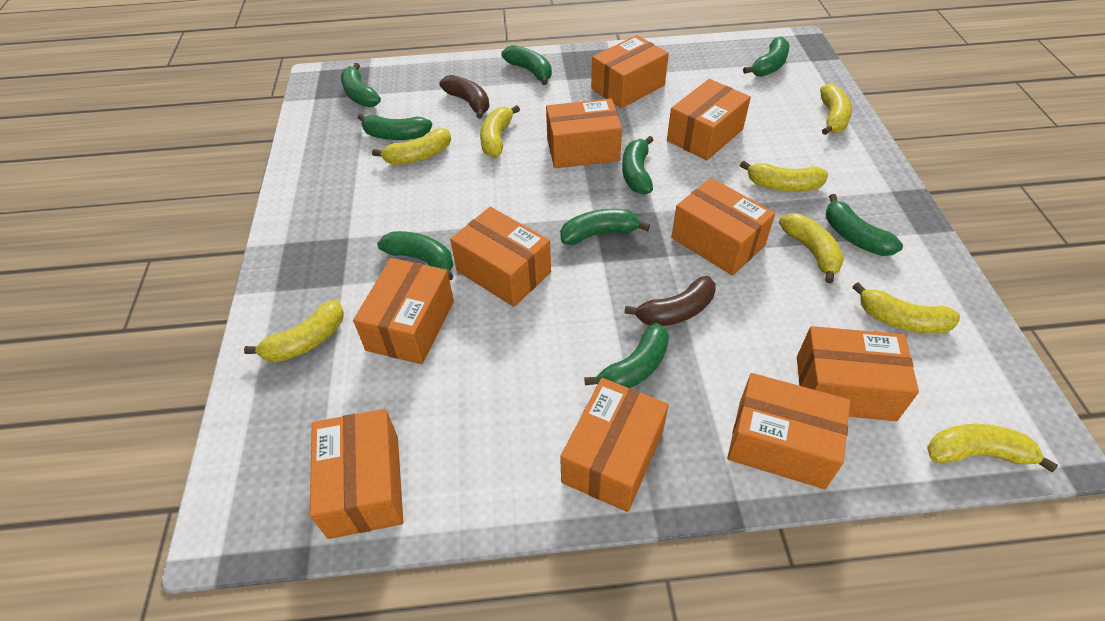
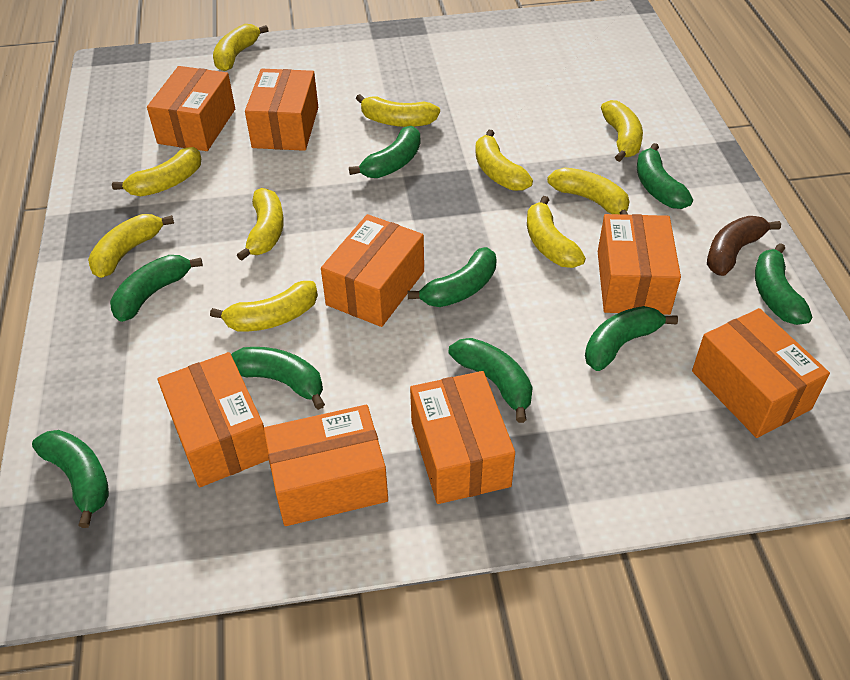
brown banana: 2 -> 1
orange box: 10 -> 8
yellow banana: 8 -> 10

